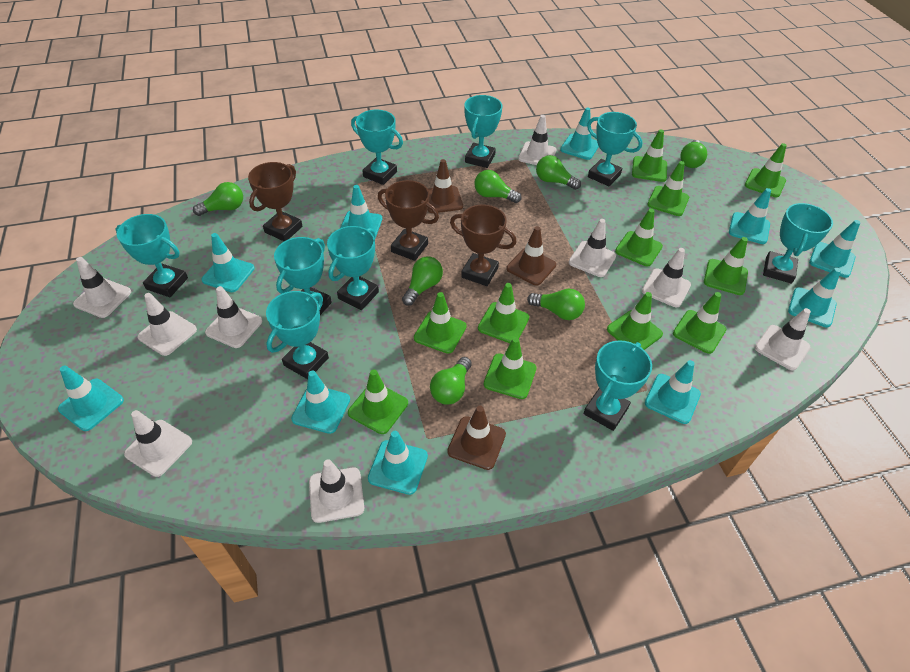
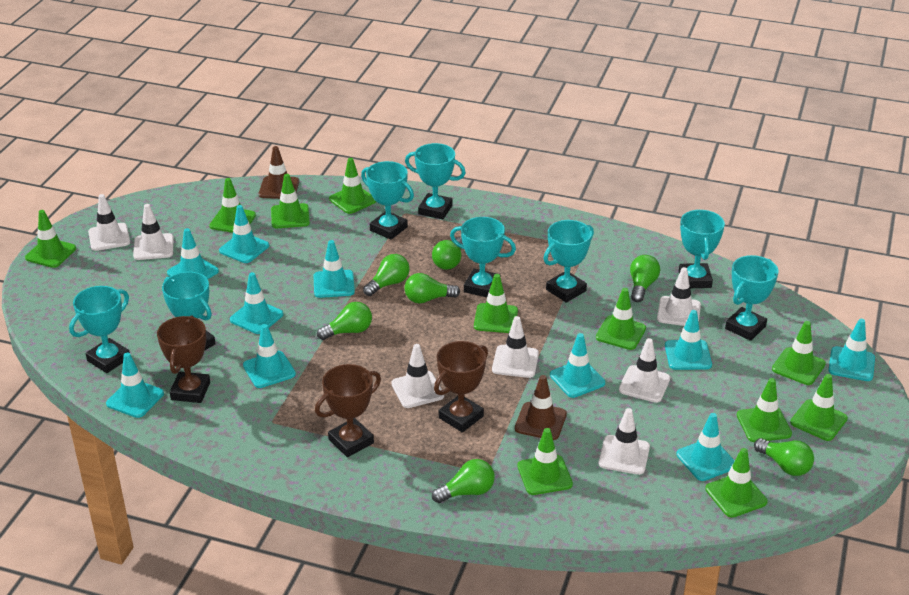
brown traffic cone: 3 -> 2
turquoise trophy: 9 -> 8
white traffic cone: 9 -> 7

